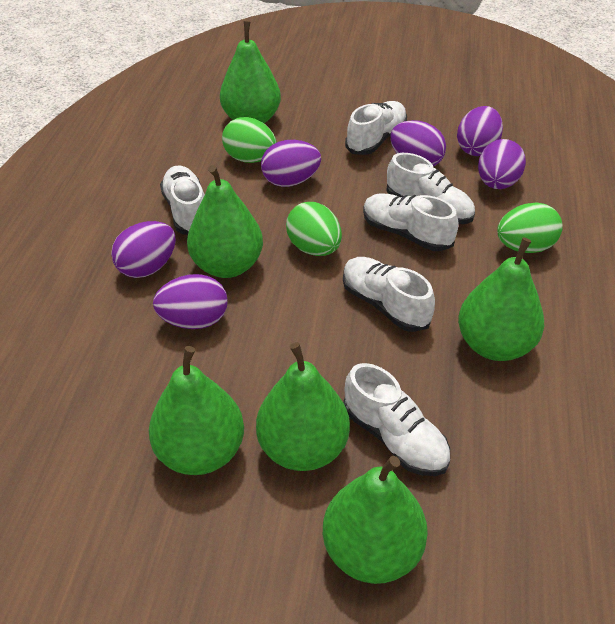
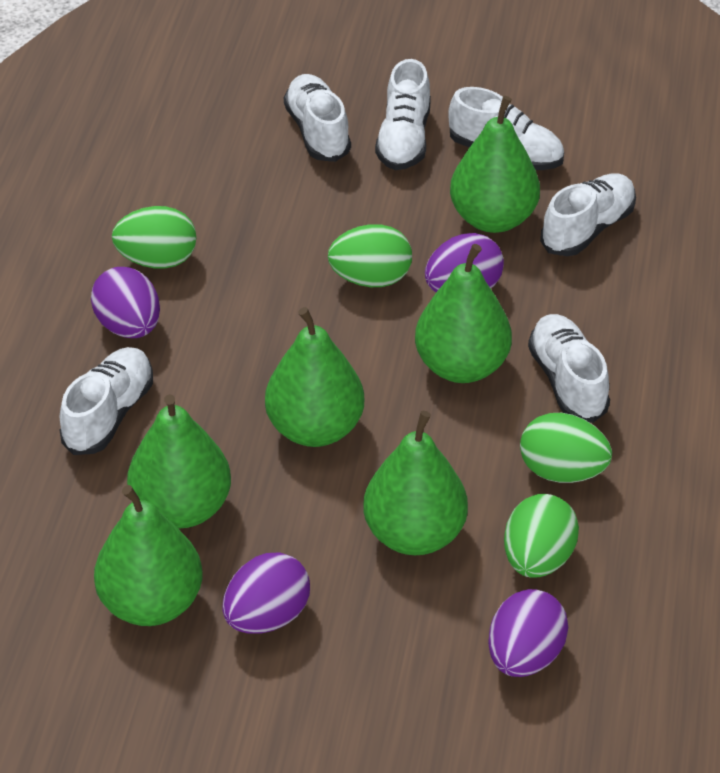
green egg: 3 -> 4
purple egg: 6 -> 4

